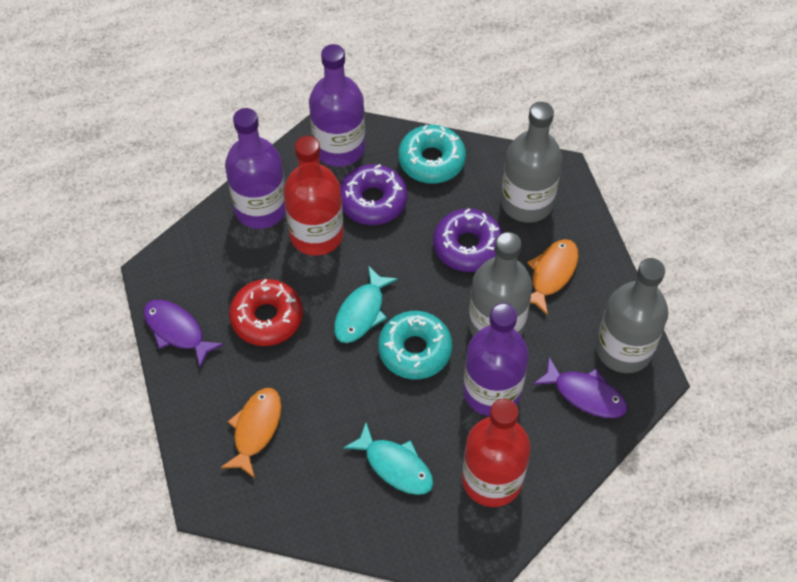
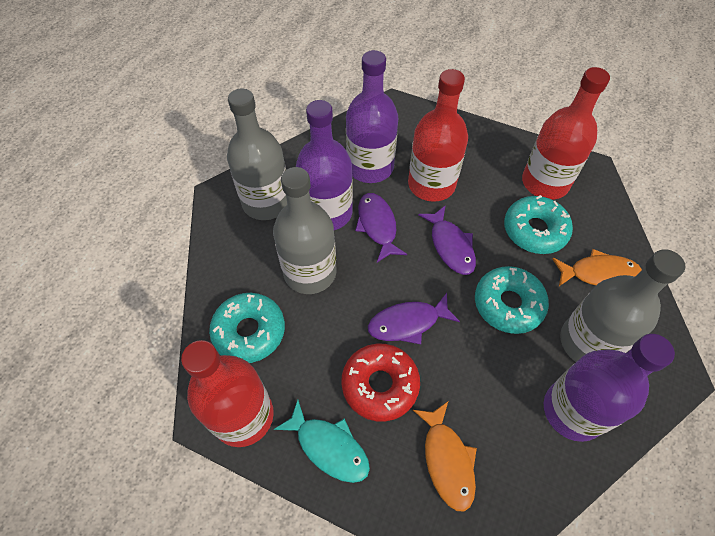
purple donut: 2 -> 0
purple fish: 2 -> 3
red bottle: 2 -> 3
turquoise donut: 2 -> 3
turquoise fish: 2 -> 1

